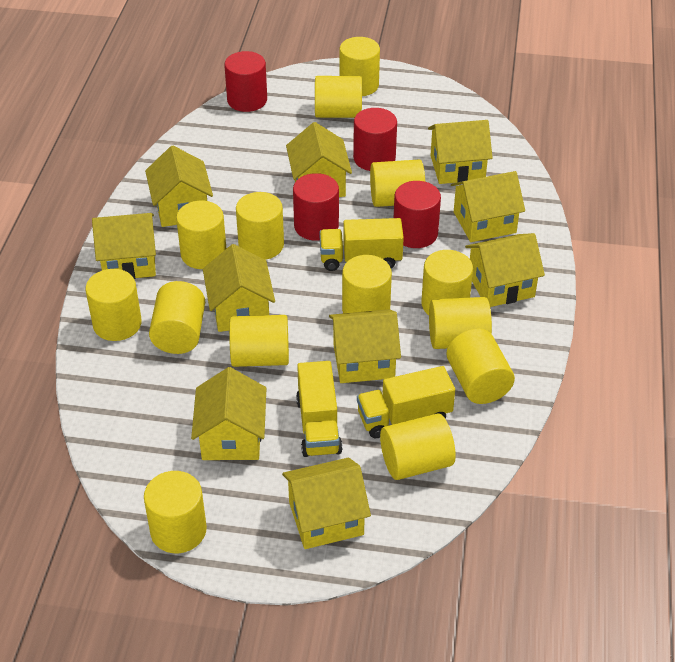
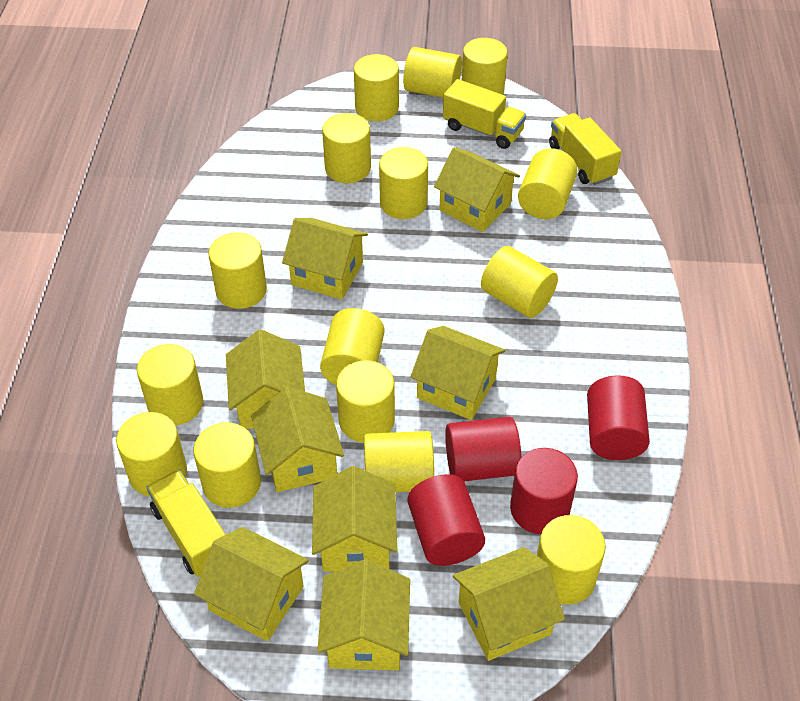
yellow cylinder: 14 -> 15
yellow house: 10 -> 9

